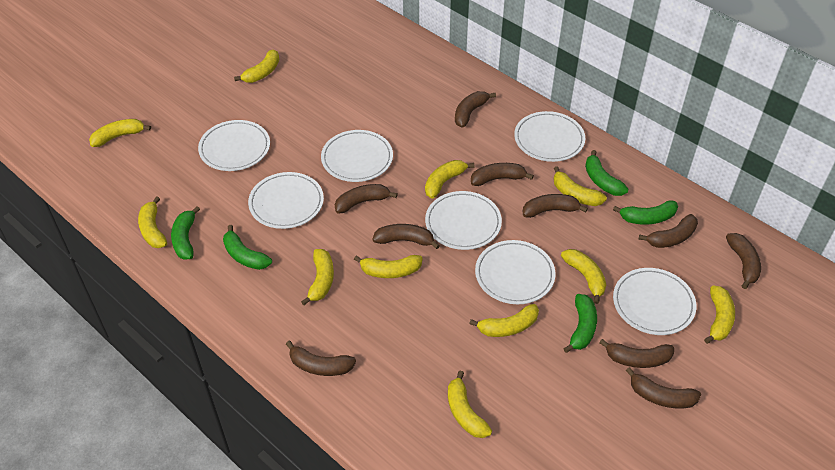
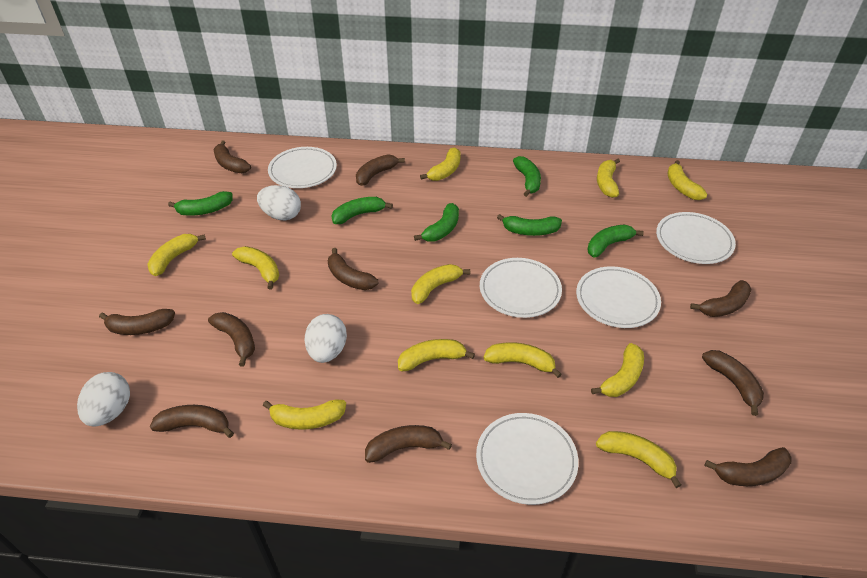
green banana: 5 -> 6
white egg: 0 -> 3
white plate: 7 -> 5

